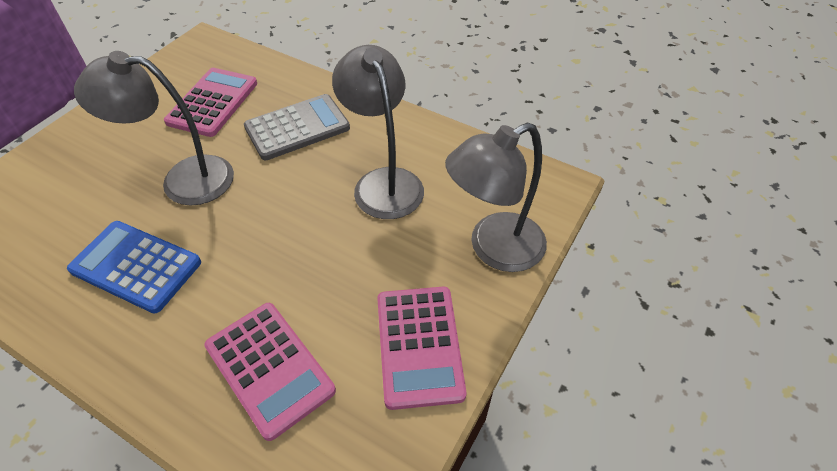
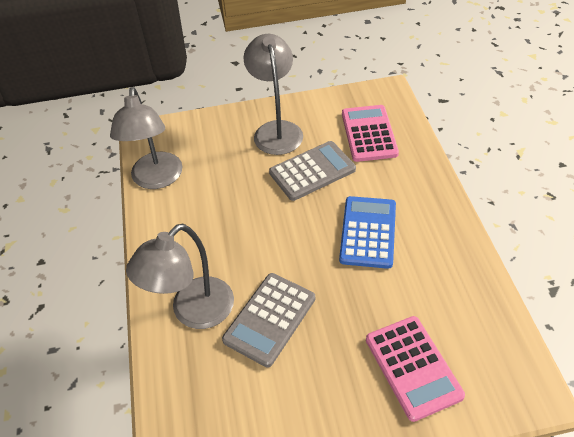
grey calculator: 1 -> 2
pink calculator: 3 -> 2

